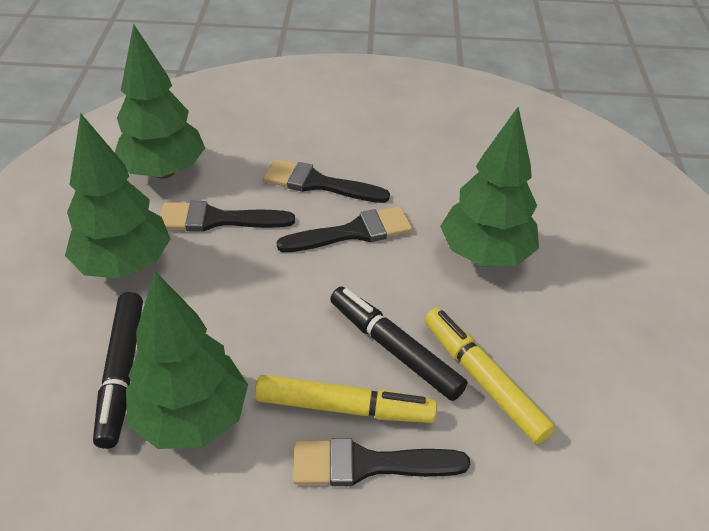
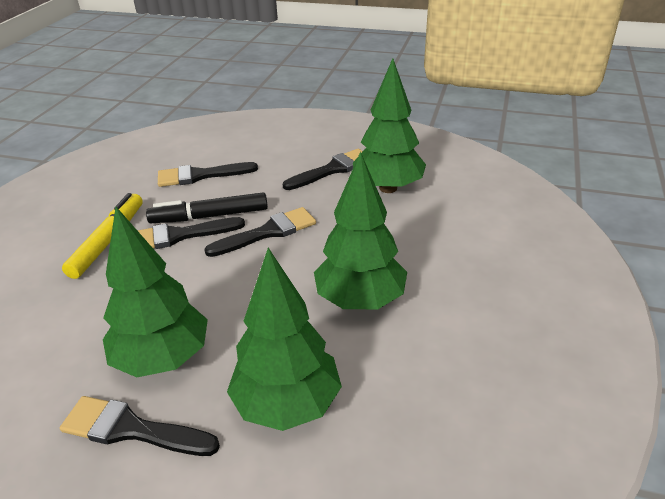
black brush: 4 -> 5
black marker: 2 -> 1
yellow marker: 2 -> 1

